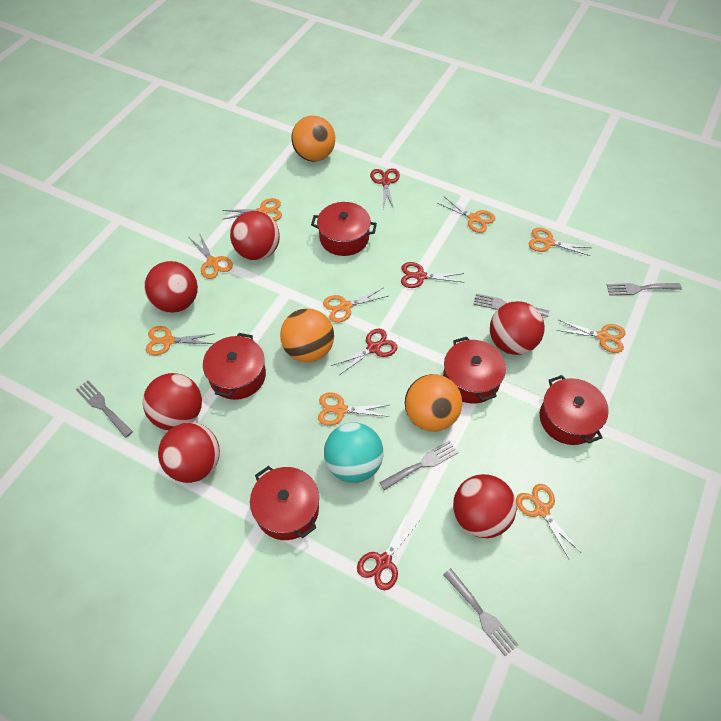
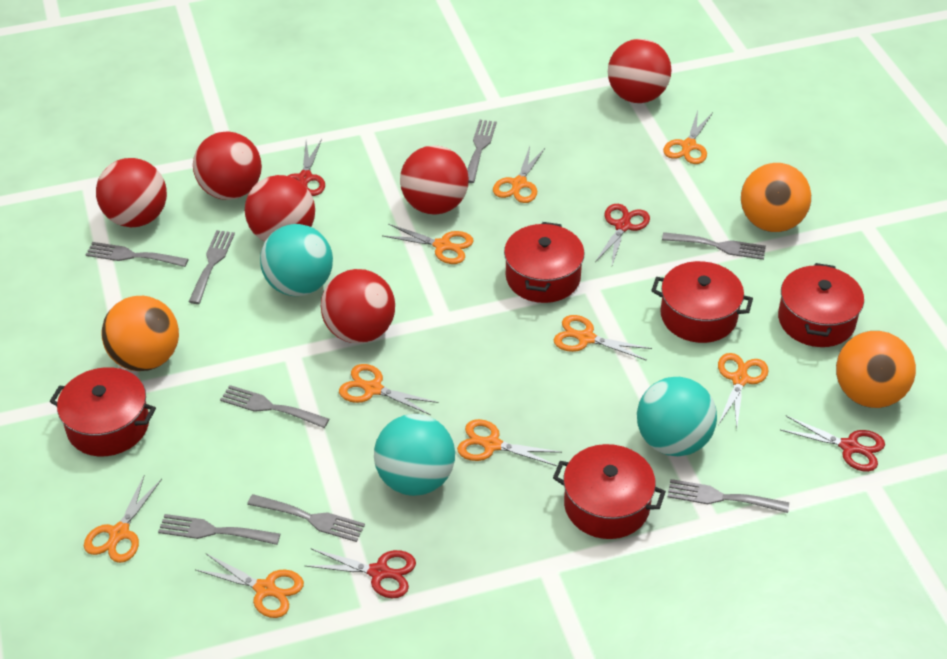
grey fork: 5 -> 8
turquoise ball: 1 -> 3

